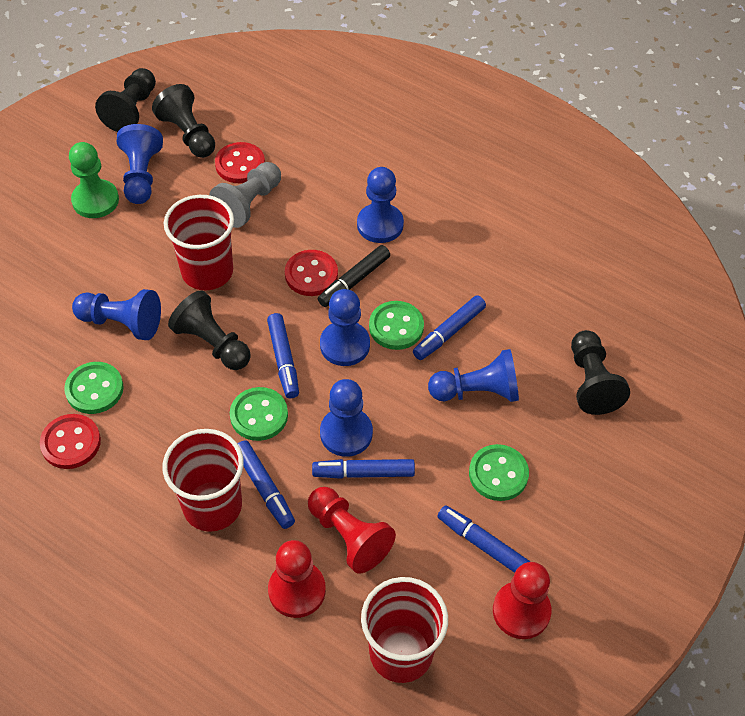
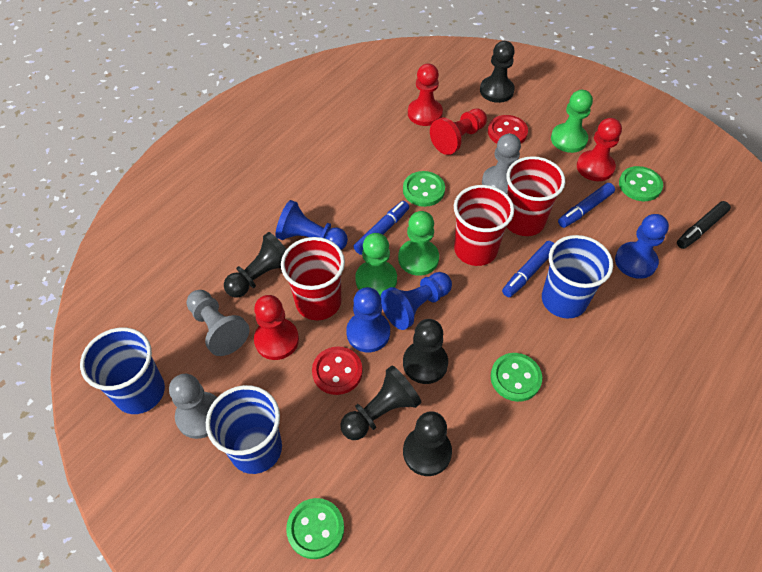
black pawn: 4 -> 5
blue cup: 0 -> 3
blue marker: 5 -> 3
blue pawn: 6 -> 4
green pawn: 1 -> 3
grey pawn: 1 -> 3
red button: 3 -> 2
red pawn: 3 -> 4

